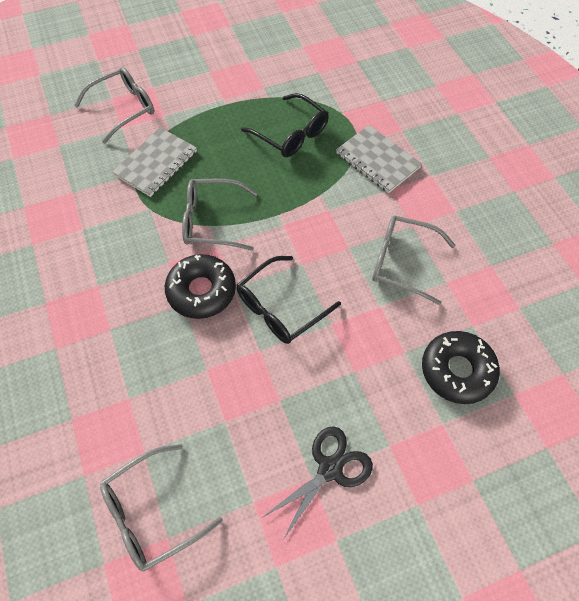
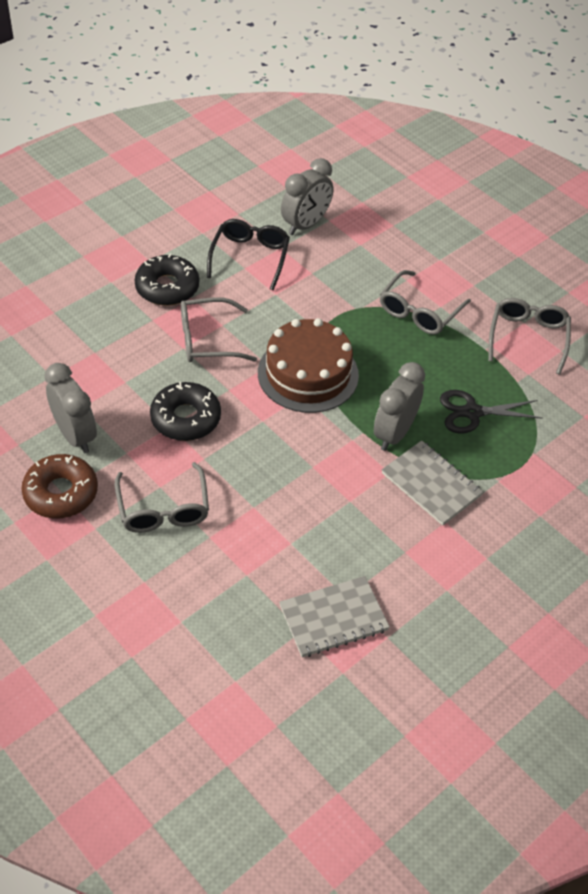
black glasses: 2 -> 1
brown cake: 0 -> 1
brown donut: 0 -> 1
grey clock: 0 -> 3

